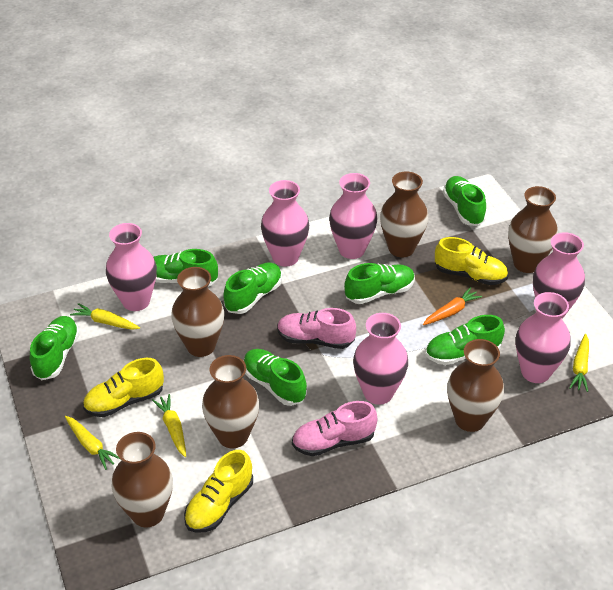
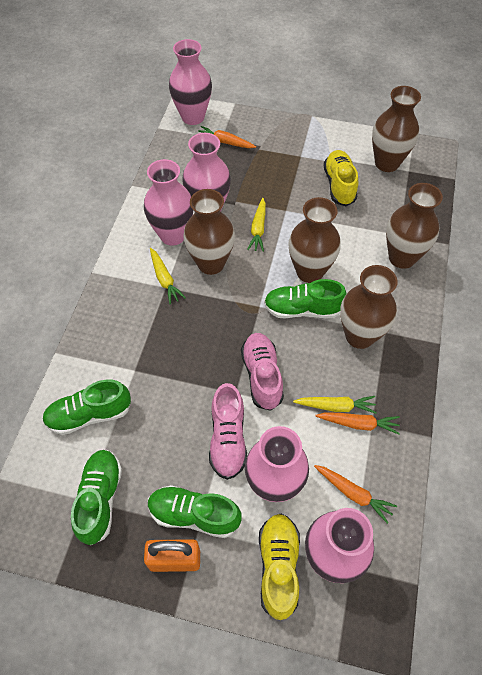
brown vase: 6 -> 5
green shoe: 7 -> 4
orange carrot: 1 -> 3
orange padlock: 0 -> 1
pink vase: 6 -> 5
yellow carrot: 4 -> 3
yellow shoe: 3 -> 2

